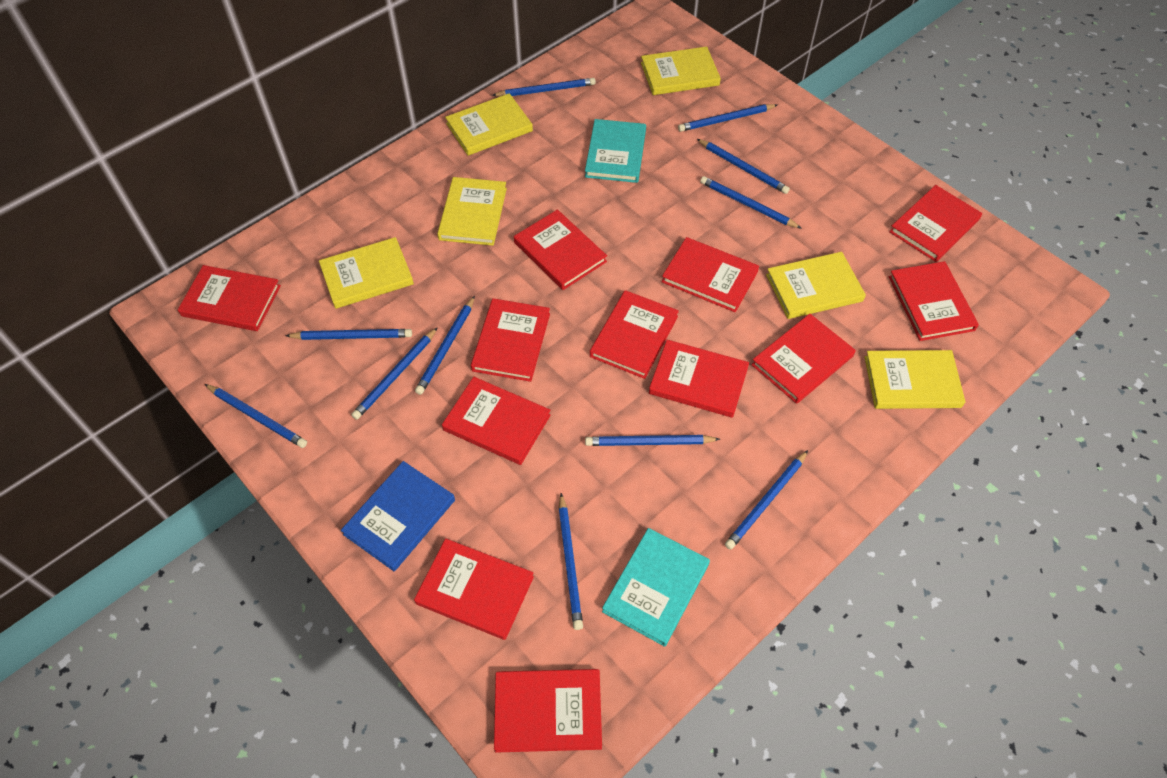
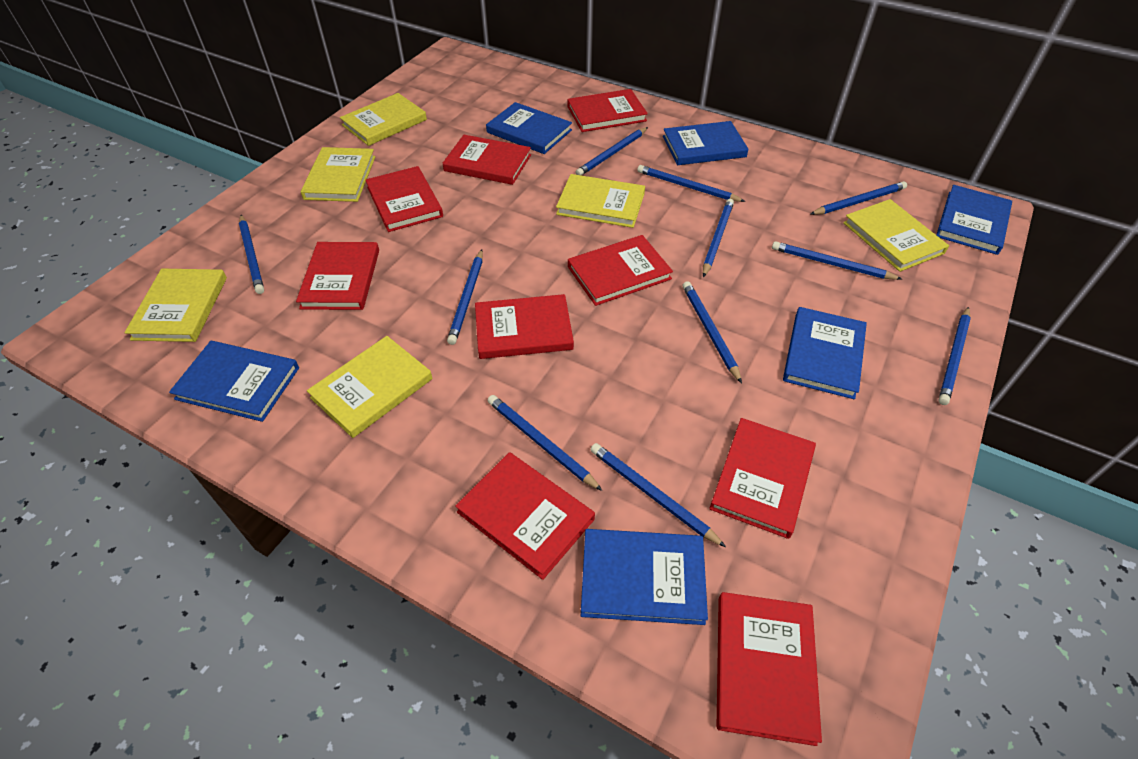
blue book: 1 -> 6
red book: 12 -> 9
turquoise book: 2 -> 0

